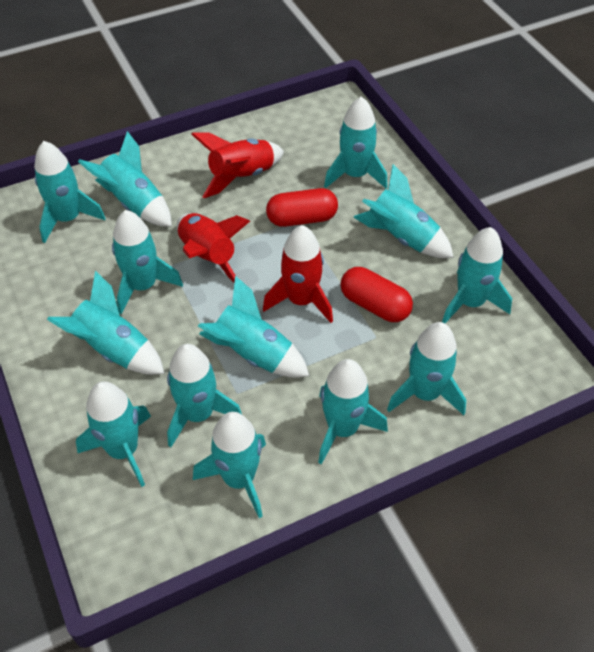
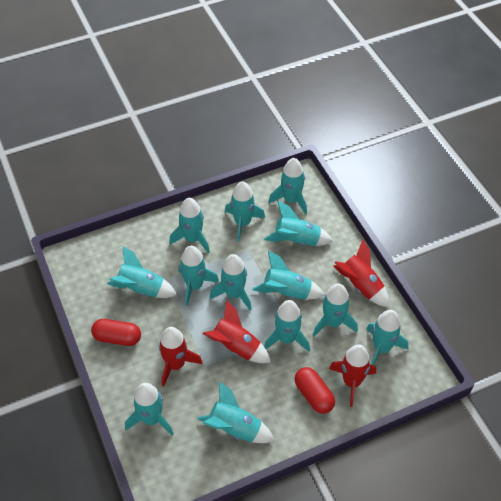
red rocket: 3 -> 4

